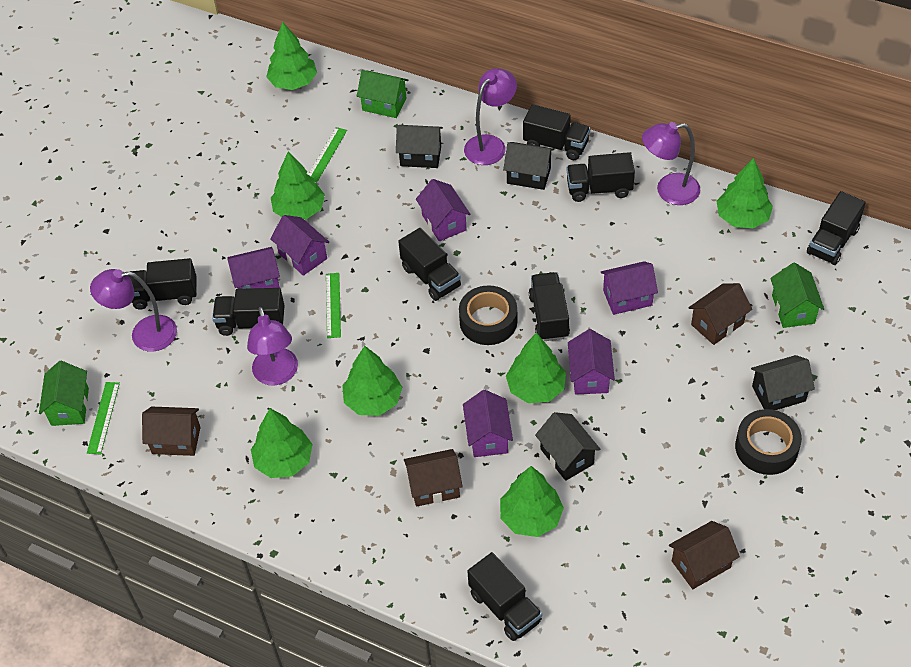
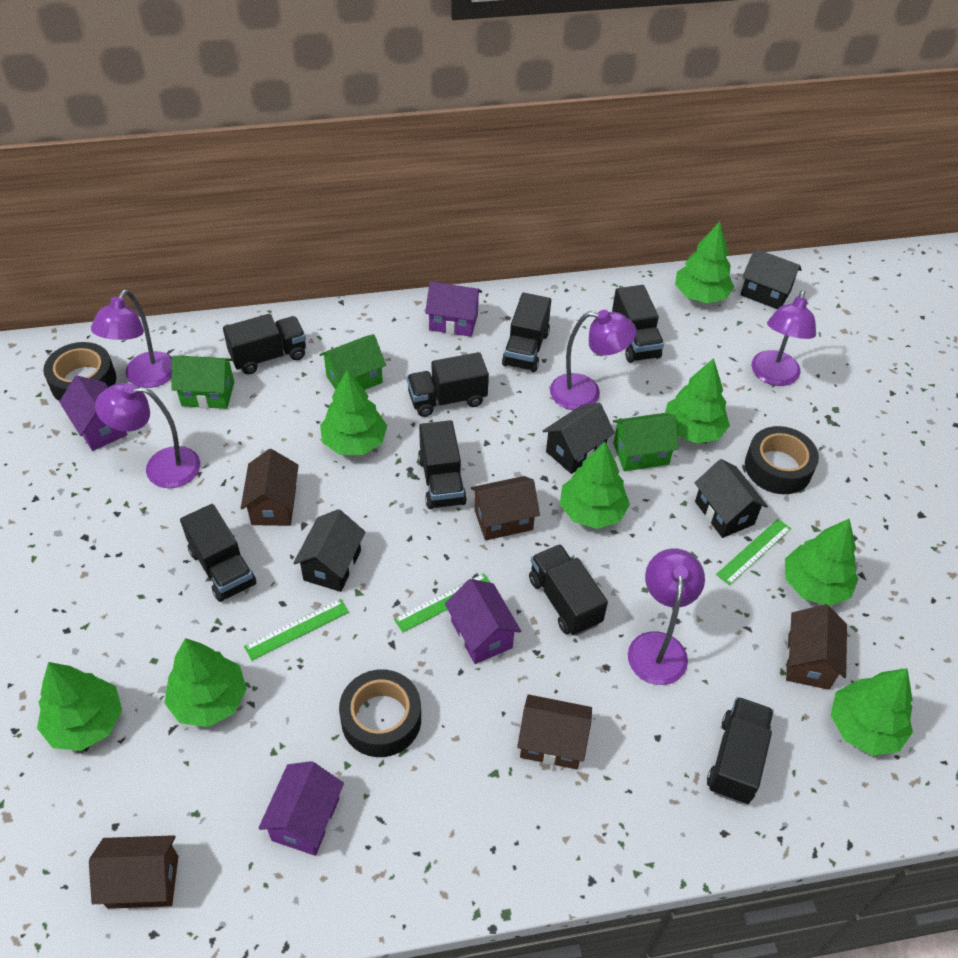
black tape: 2 -> 3
brown house: 4 -> 5
green tree: 7 -> 8
purple house: 6 -> 4
purple lamp: 4 -> 5

